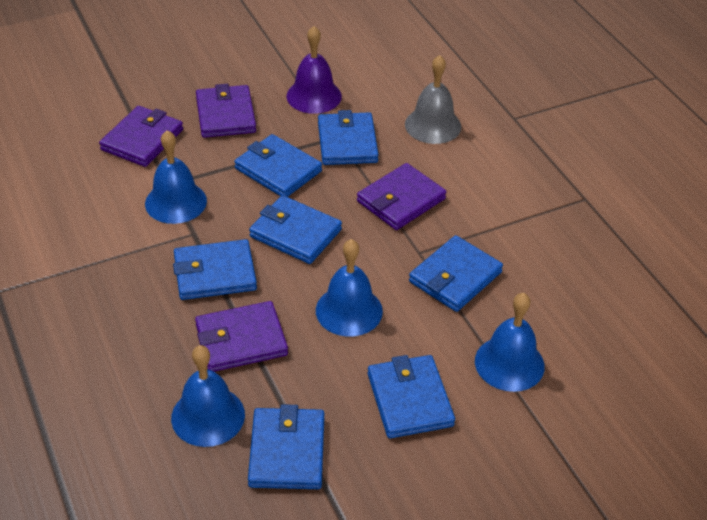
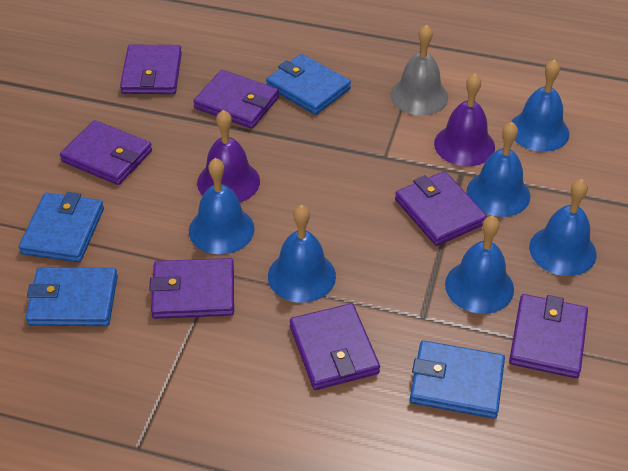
blue bell: 4 -> 6
blue wallet: 7 -> 4
purple bell: 1 -> 2
purple wallet: 4 -> 7

